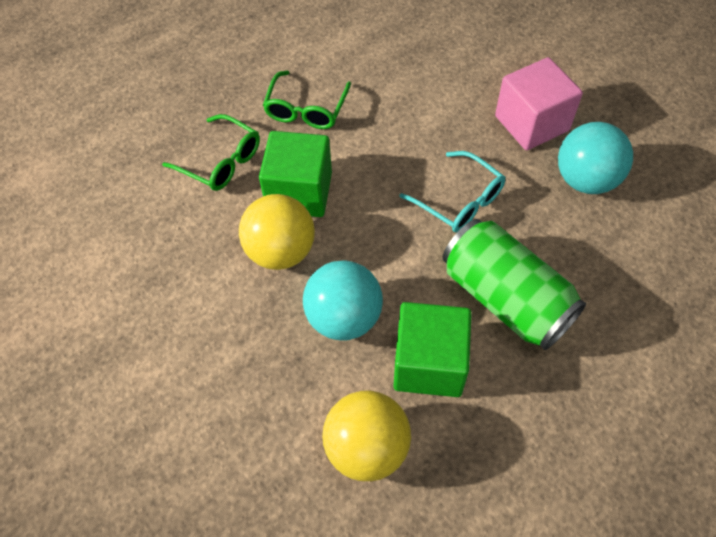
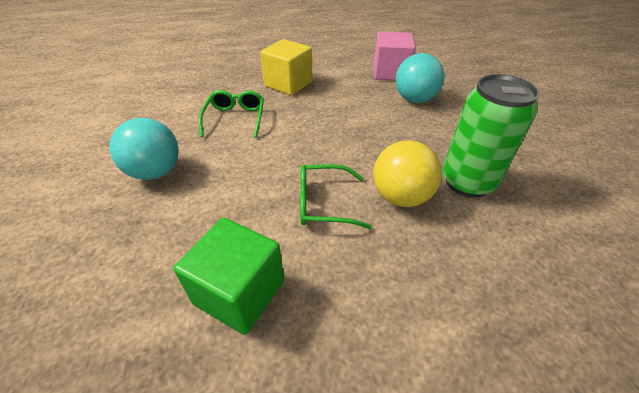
green cube: 2 -> 1
turquoise glasses: 1 -> 0
yellow ball: 2 -> 1
yellow cube: 0 -> 1

